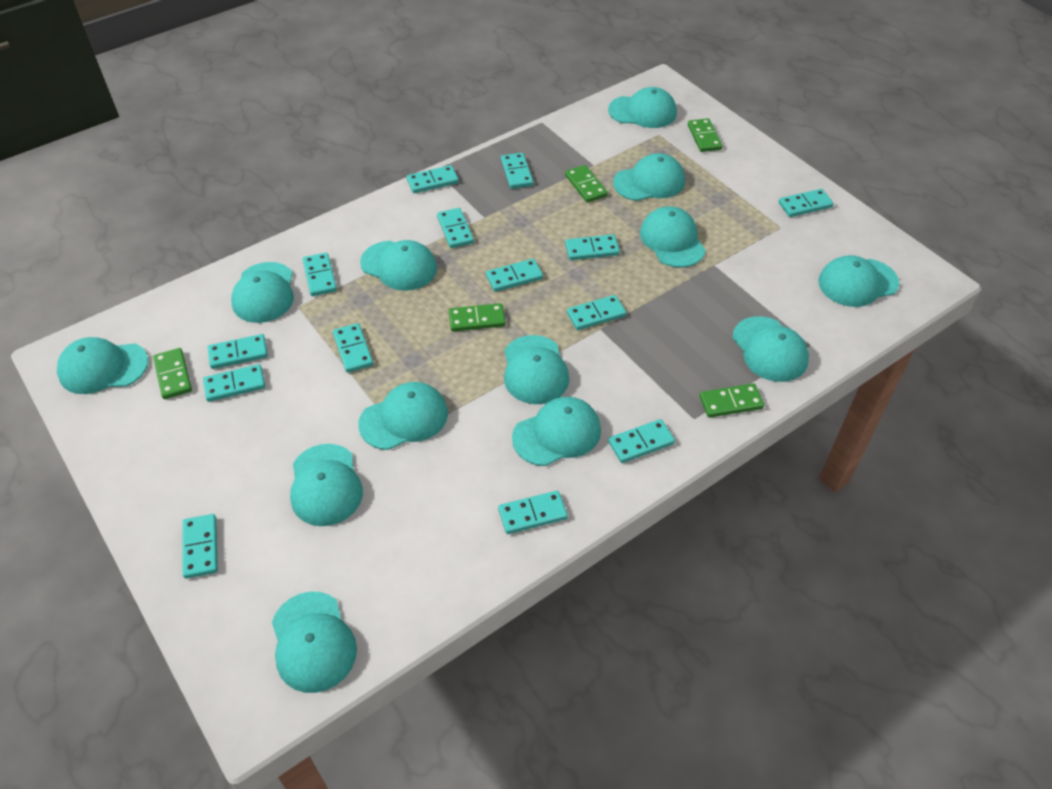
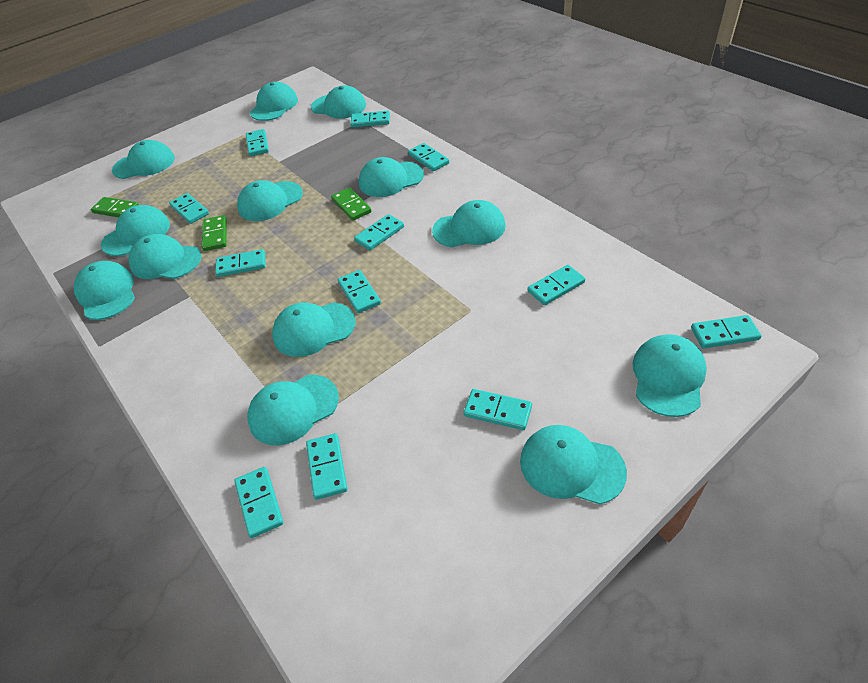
green domino: 5 -> 3
turquoise domino: 14 -> 12

